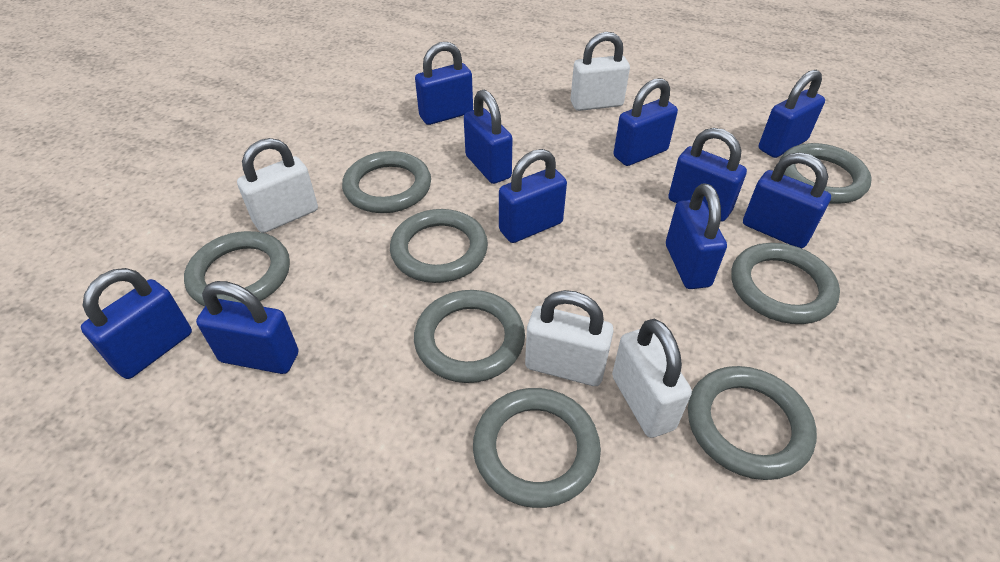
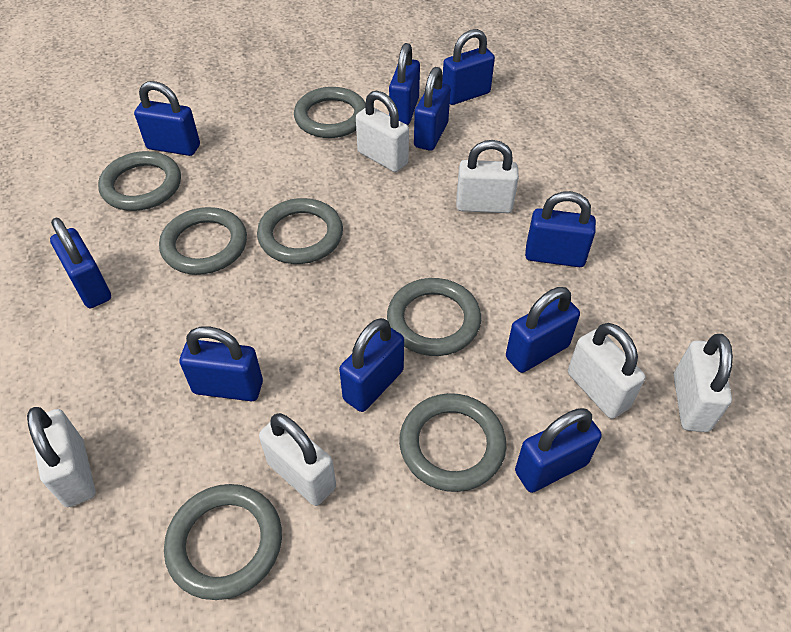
grey ring: 8 -> 7
white padlock: 4 -> 6

